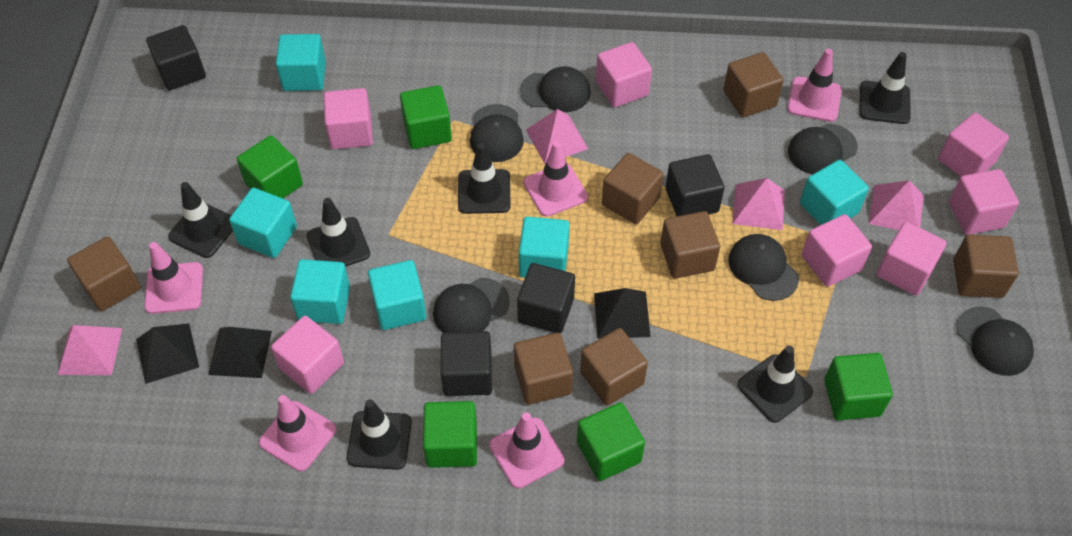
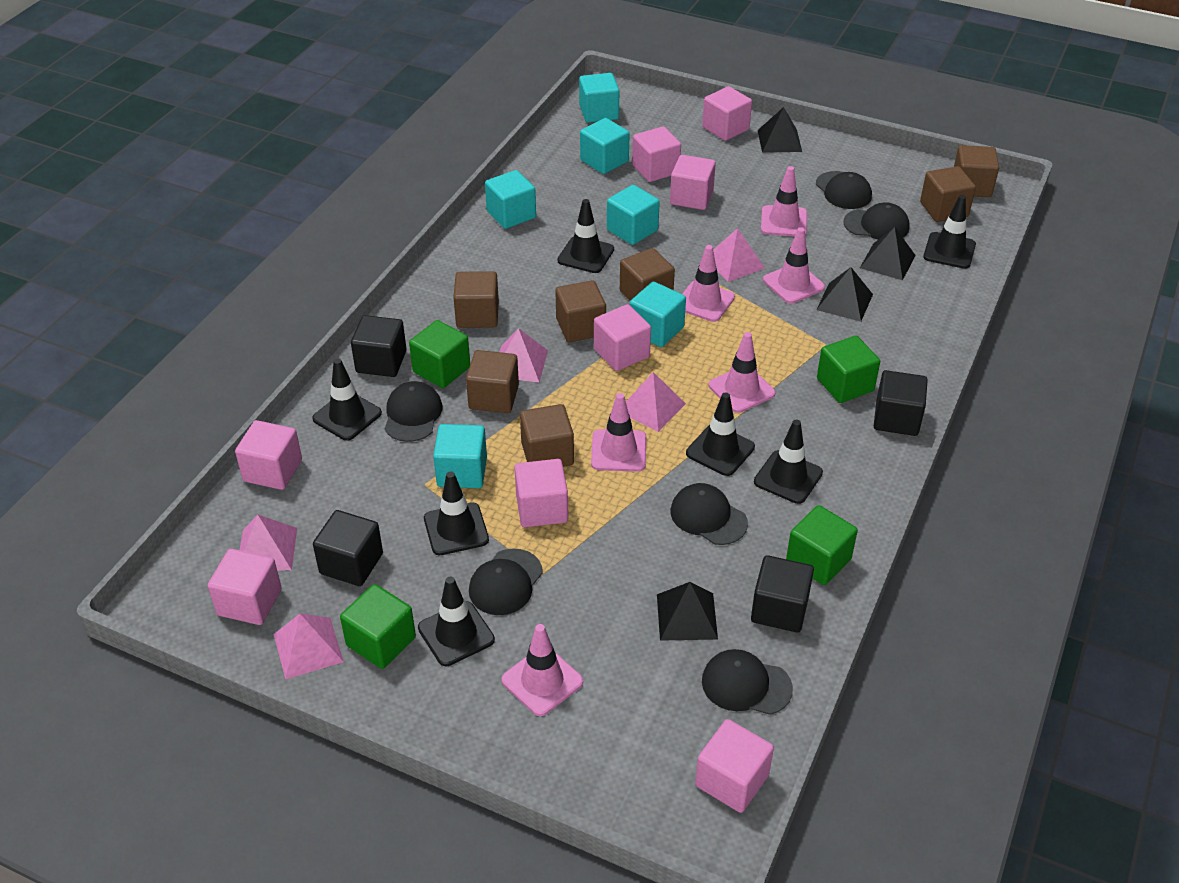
black pyramid: 3 -> 4
black traffic cone: 6 -> 7
green cube: 5 -> 4
pink cube: 7 -> 8
pink pyramid: 4 -> 5
pink traffic cone: 5 -> 6

